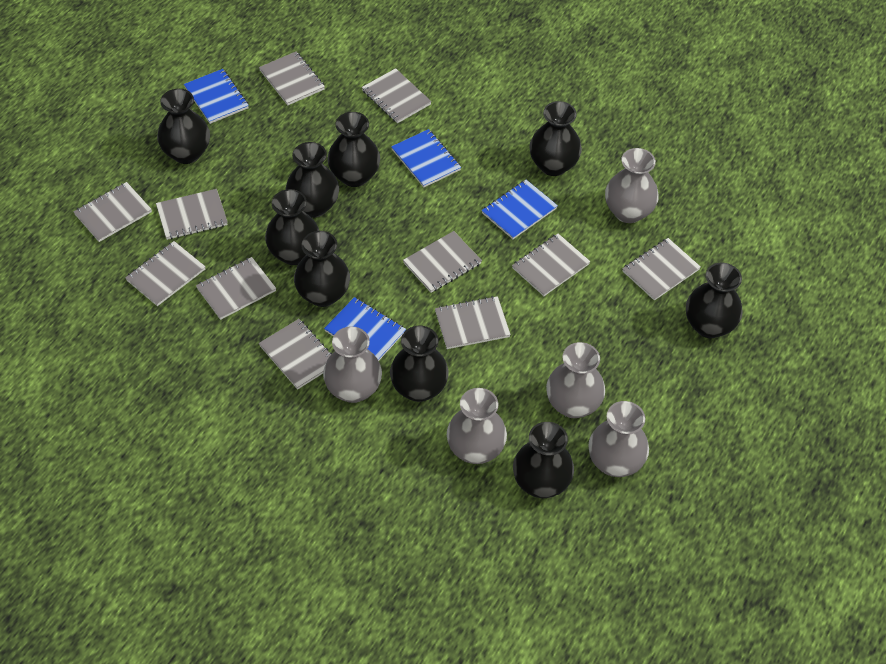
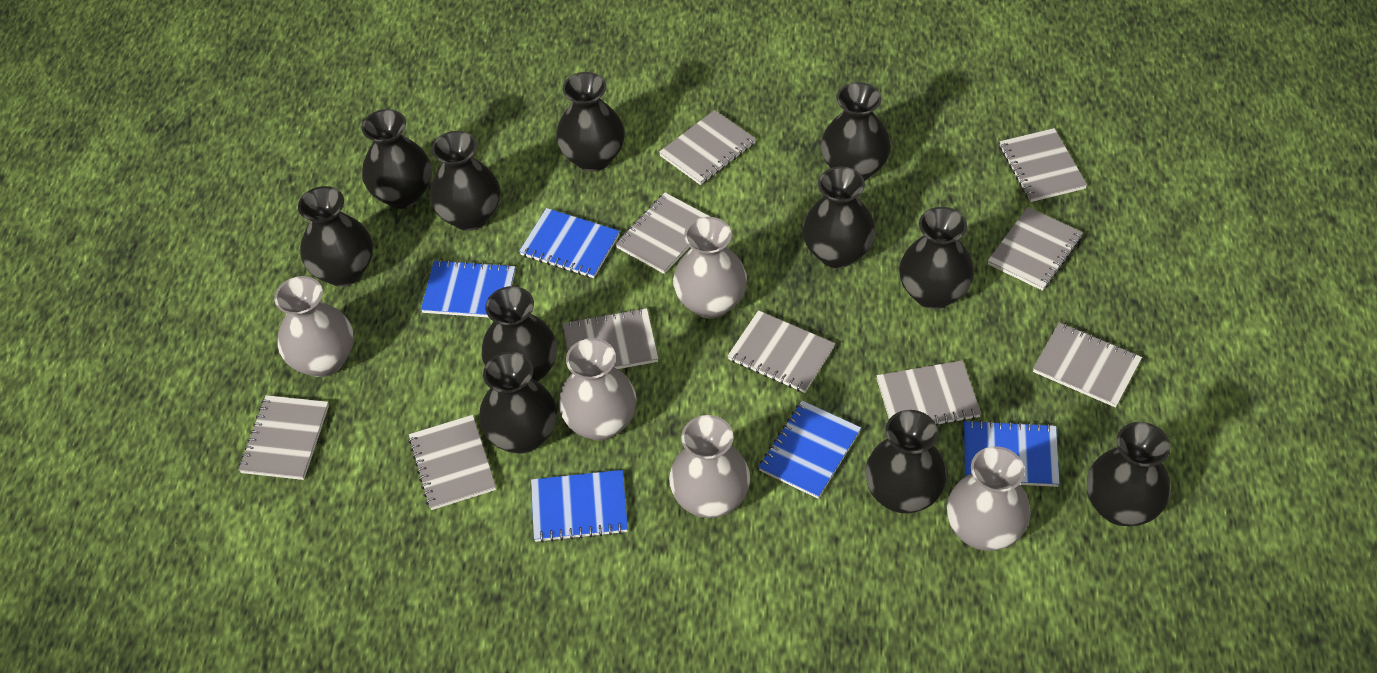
black vase: 9 -> 11
blue notebook: 4 -> 5
grey notebook: 11 -> 10

